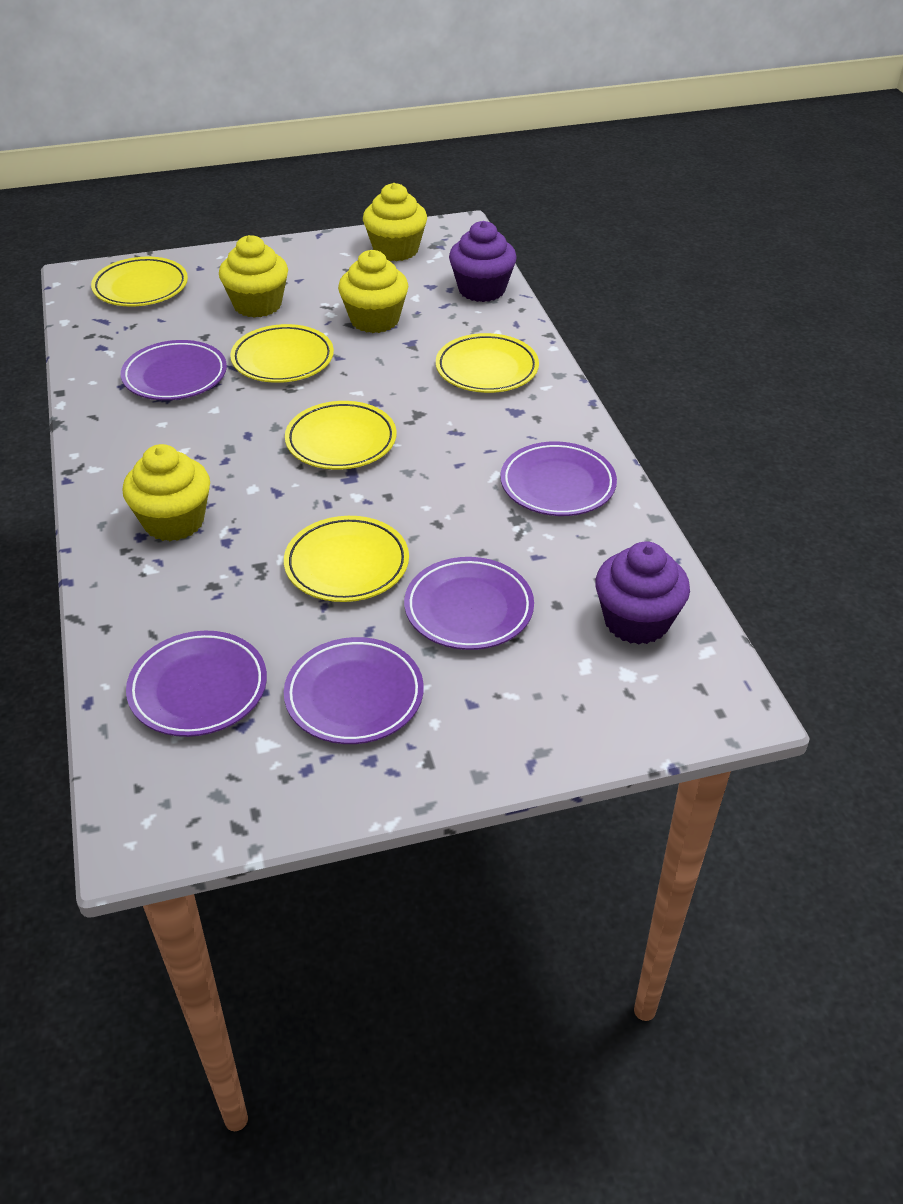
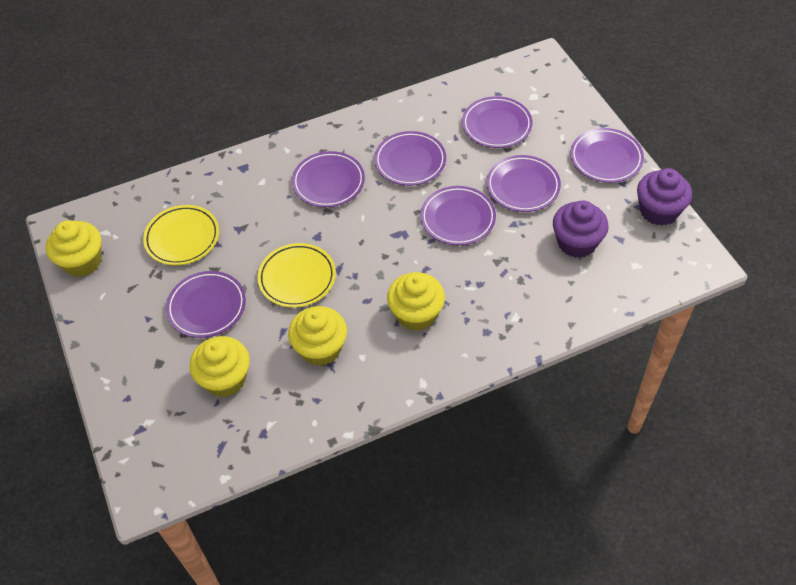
purple plate: 5 -> 7
yellow plate: 5 -> 2

